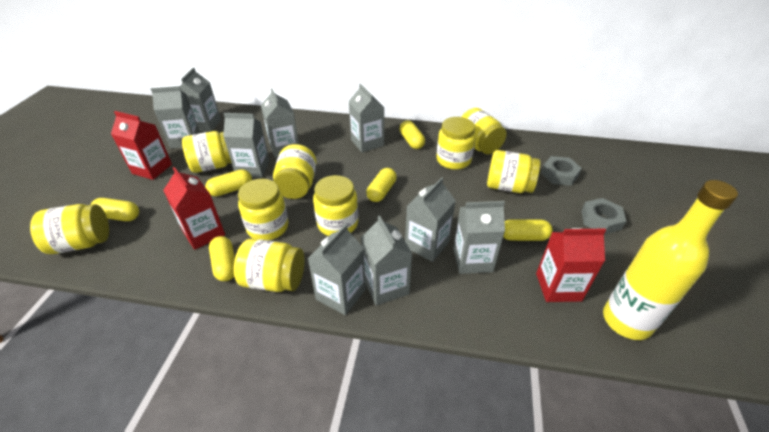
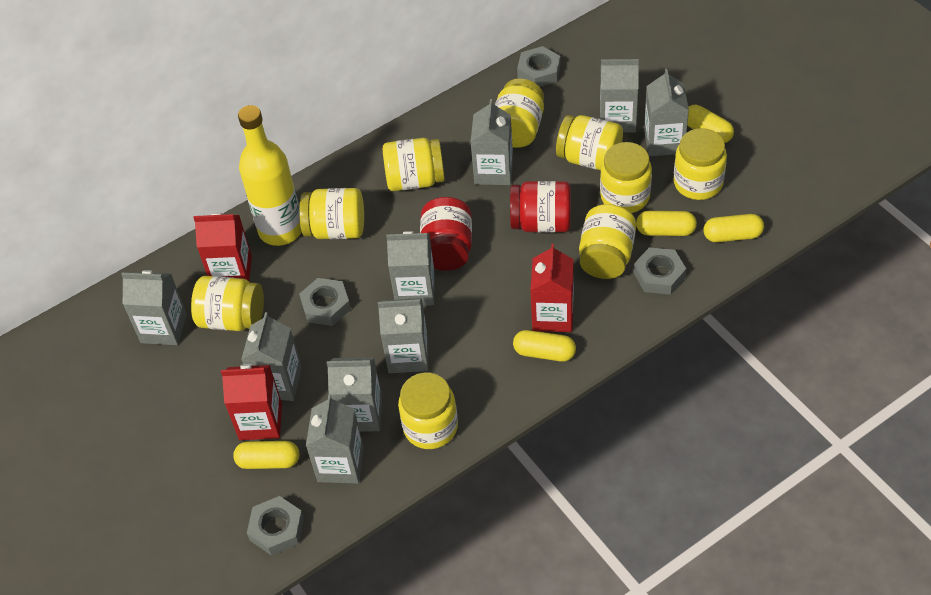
grey nut: 2 -> 4
red jar: 0 -> 2
yellow capsule: 6 -> 5

